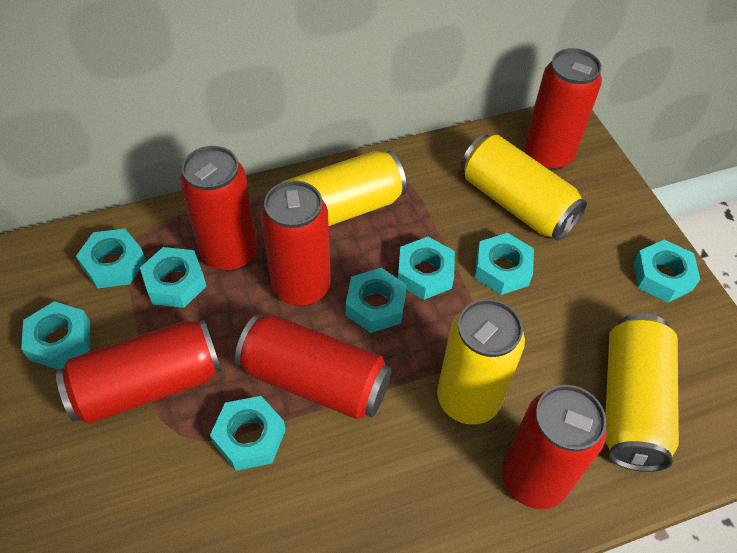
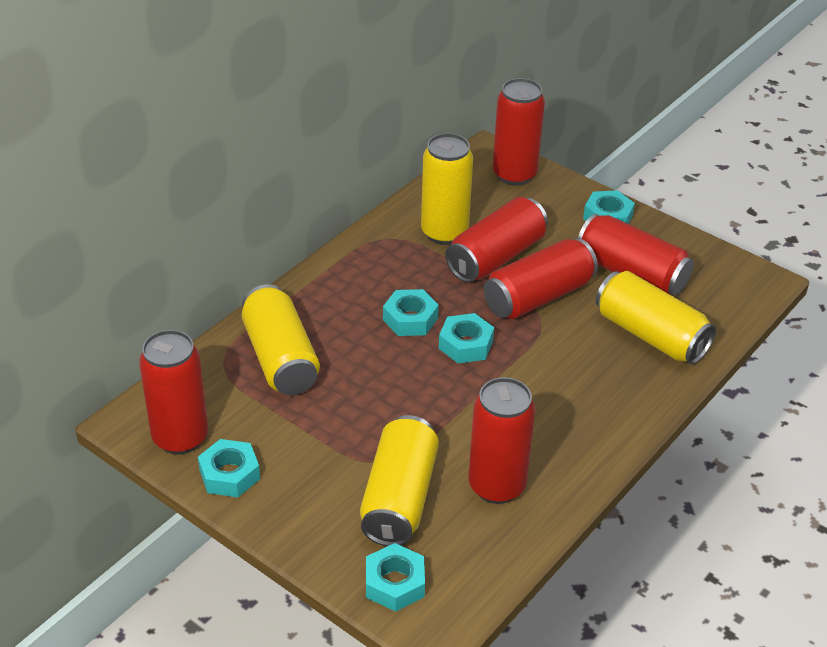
turquoise nut: 8 -> 5

